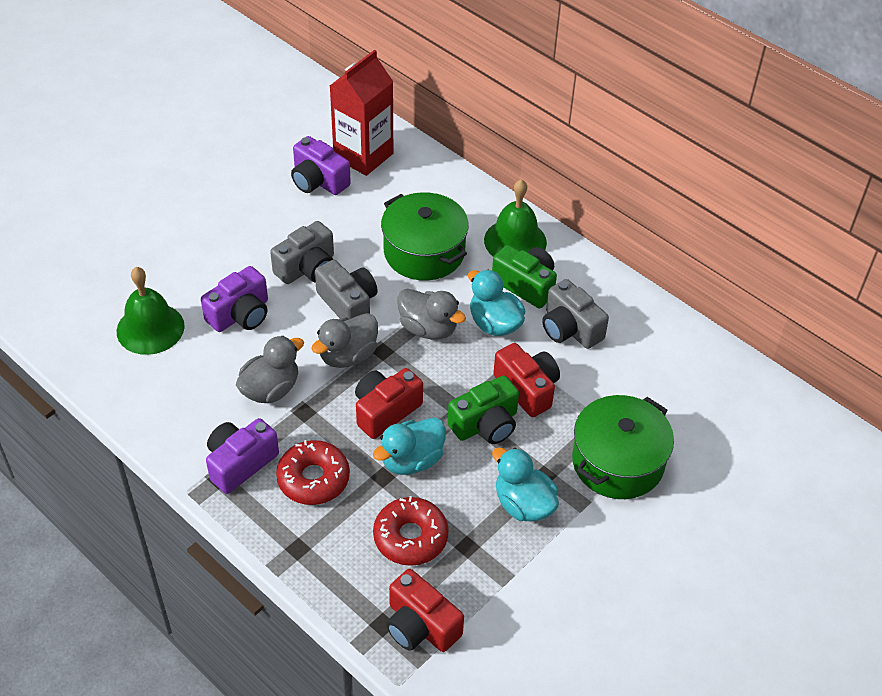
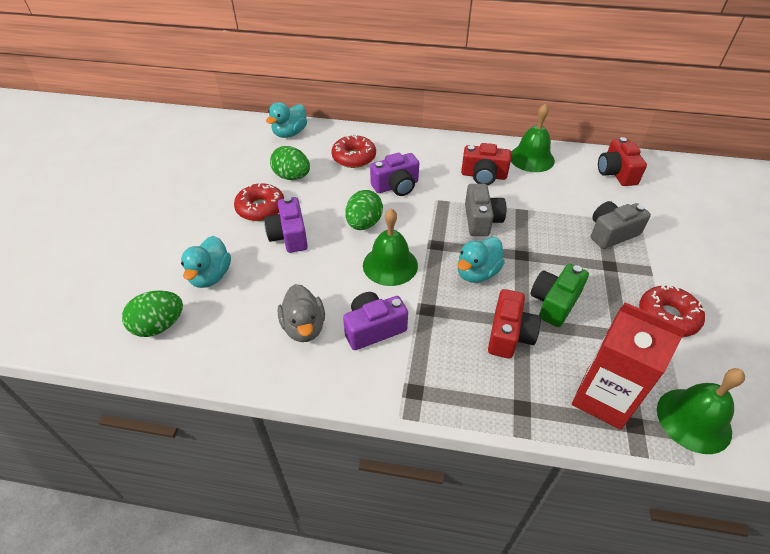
green bell: 2 -> 3
green camera: 2 -> 1
green egg: 0 -> 3
green pot: 2 -> 0
grey camera: 3 -> 2
grey duck: 3 -> 1
red donut: 2 -> 3

